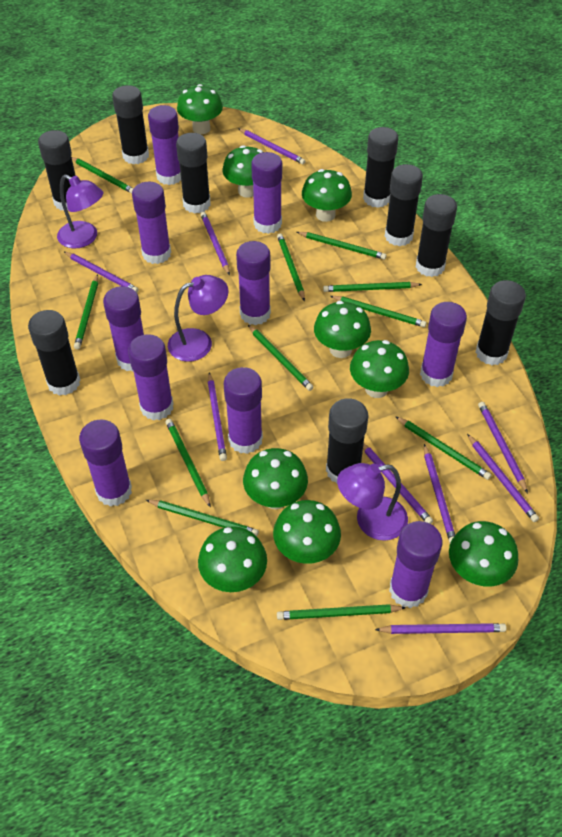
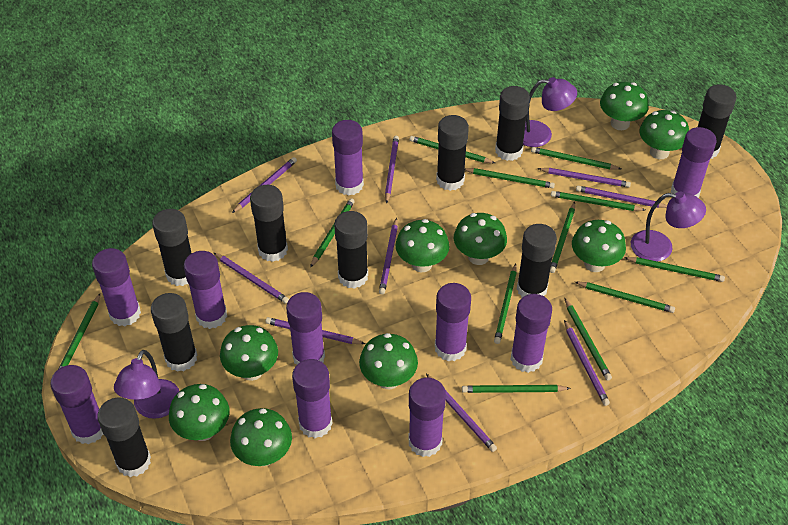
green pencil: 11 -> 12

